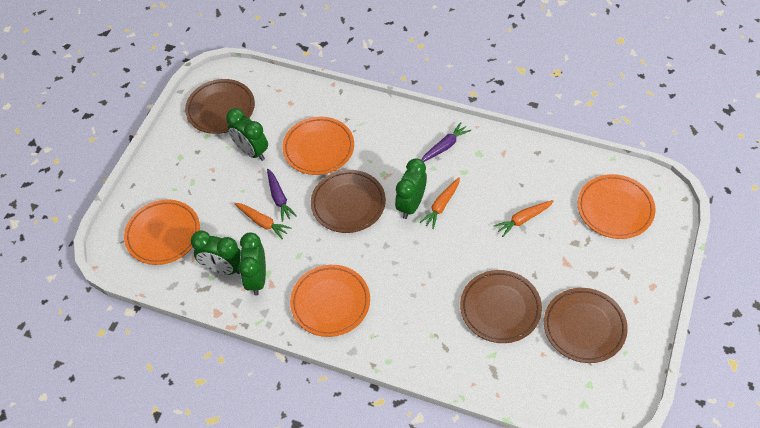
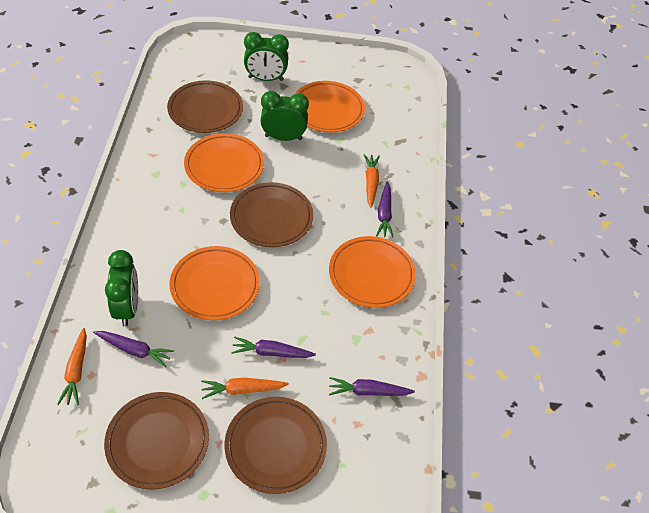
green clock: 4 -> 3
purple carrot: 2 -> 4

